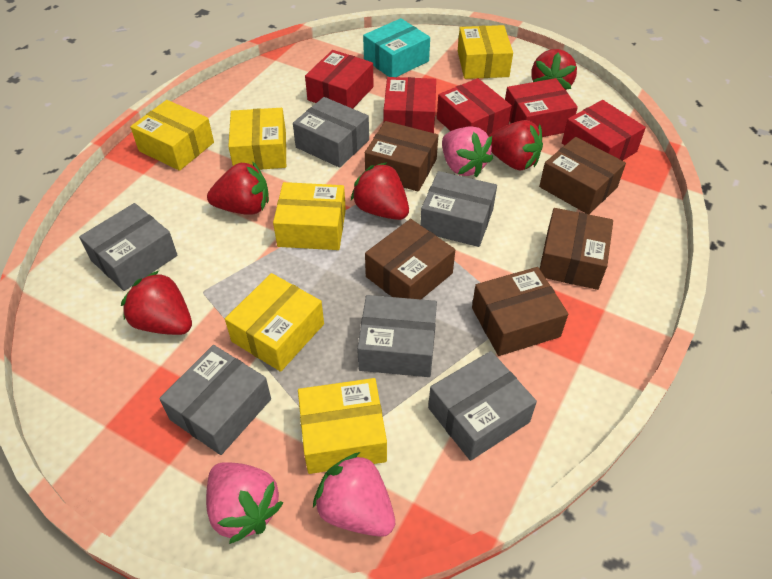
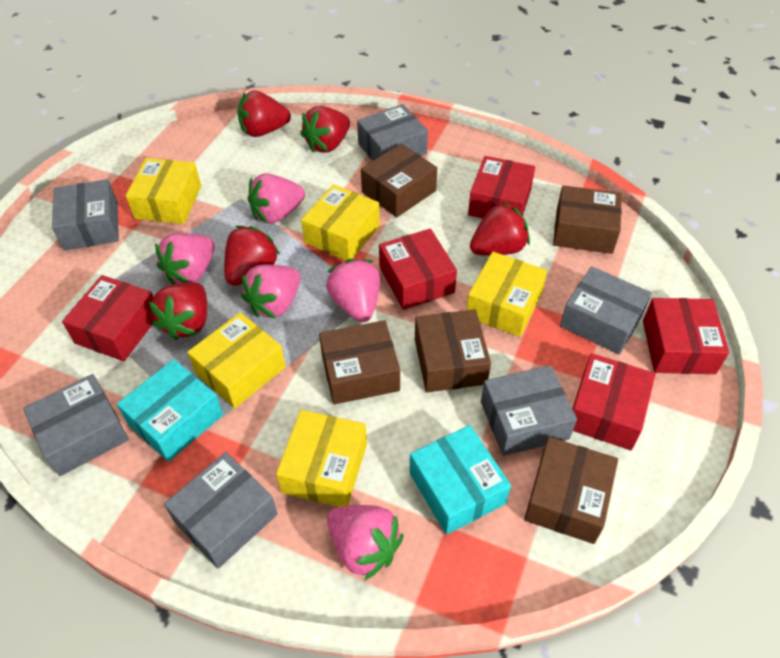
pink strawberry: 3 -> 5
turquoise box: 1 -> 2
yellow box: 6 -> 5

